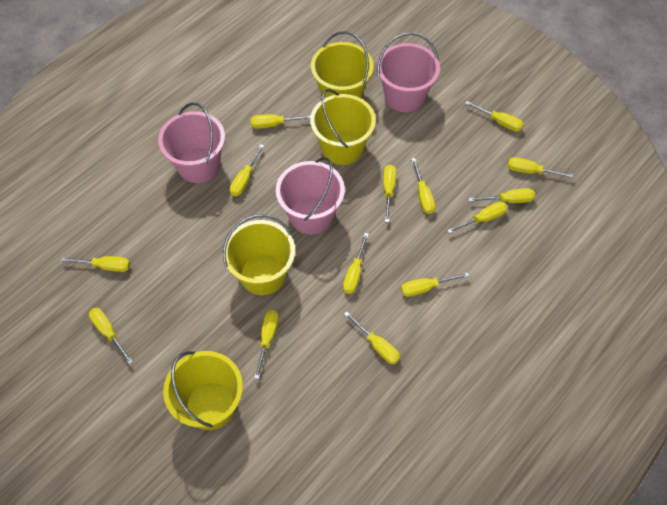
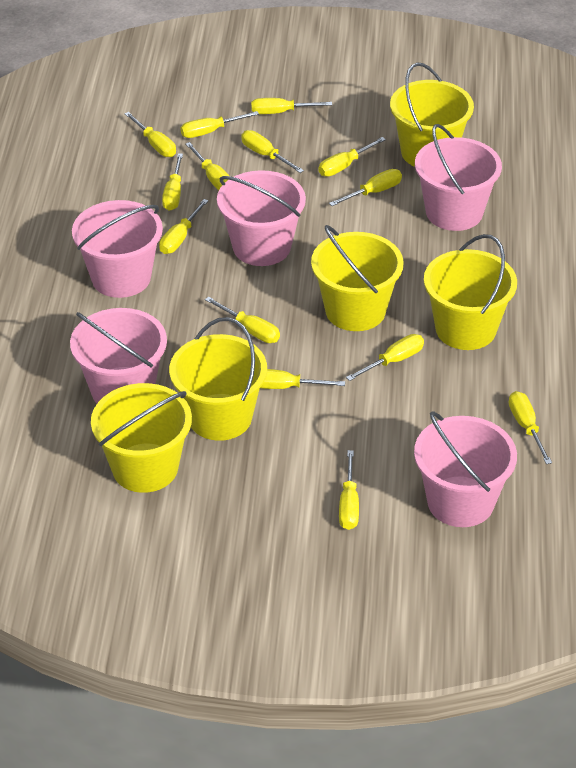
pink bucket: 3 -> 5
yellow bucket: 4 -> 5

